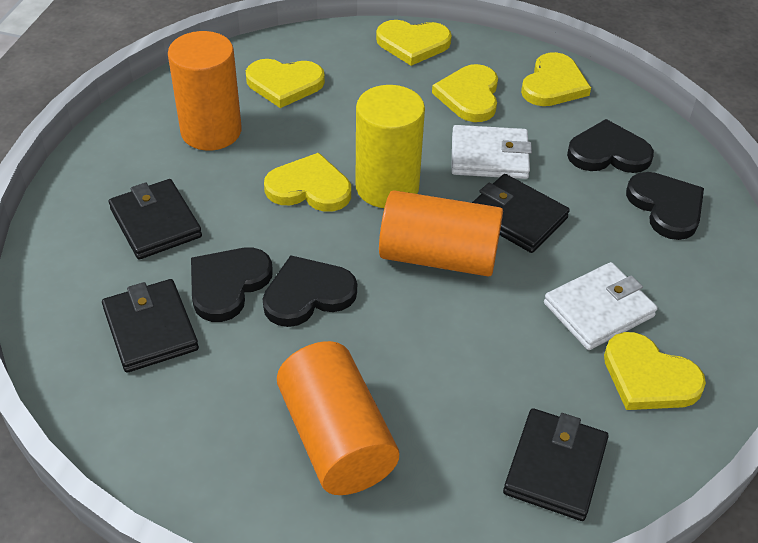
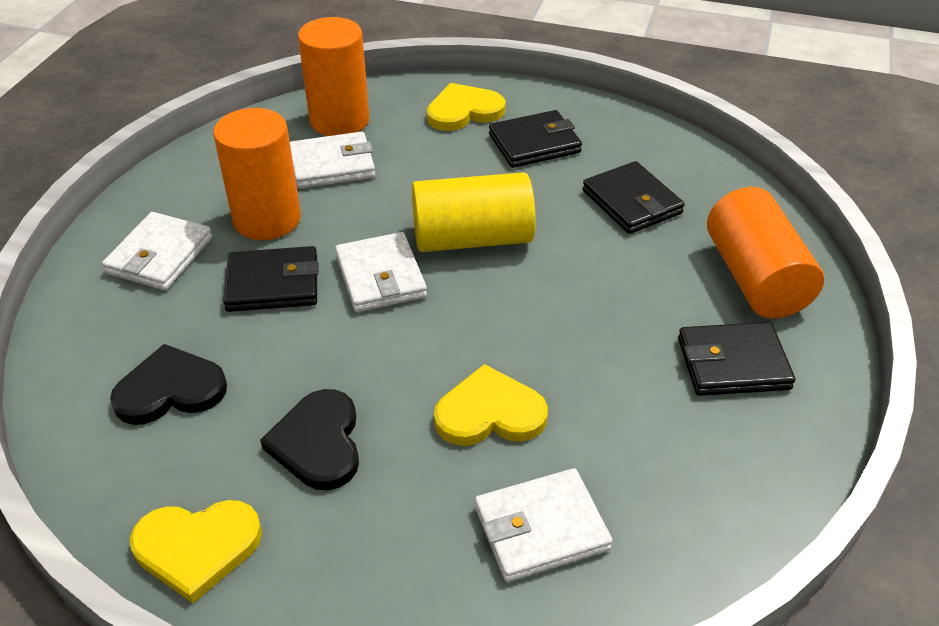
black heart: 4 -> 2
white wallet: 2 -> 4
yellow heart: 6 -> 3

